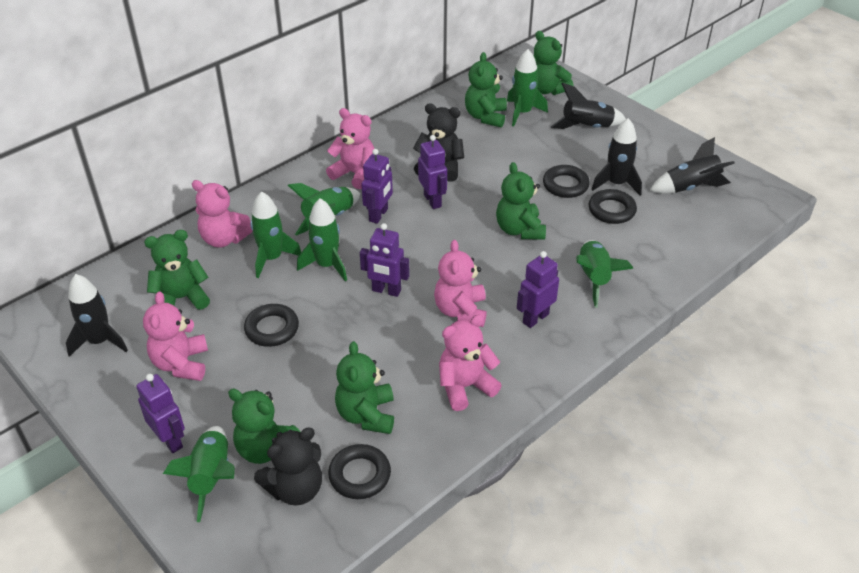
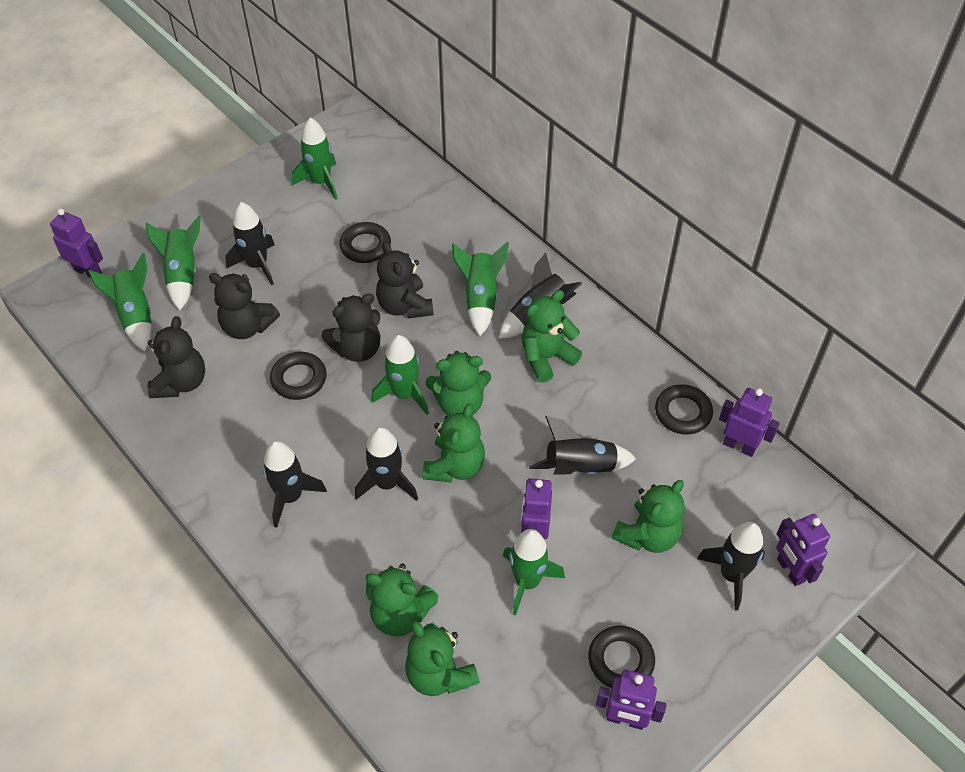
black rocket: 4 -> 6
black teddy bear: 2 -> 4
pink teddy bear: 5 -> 0

